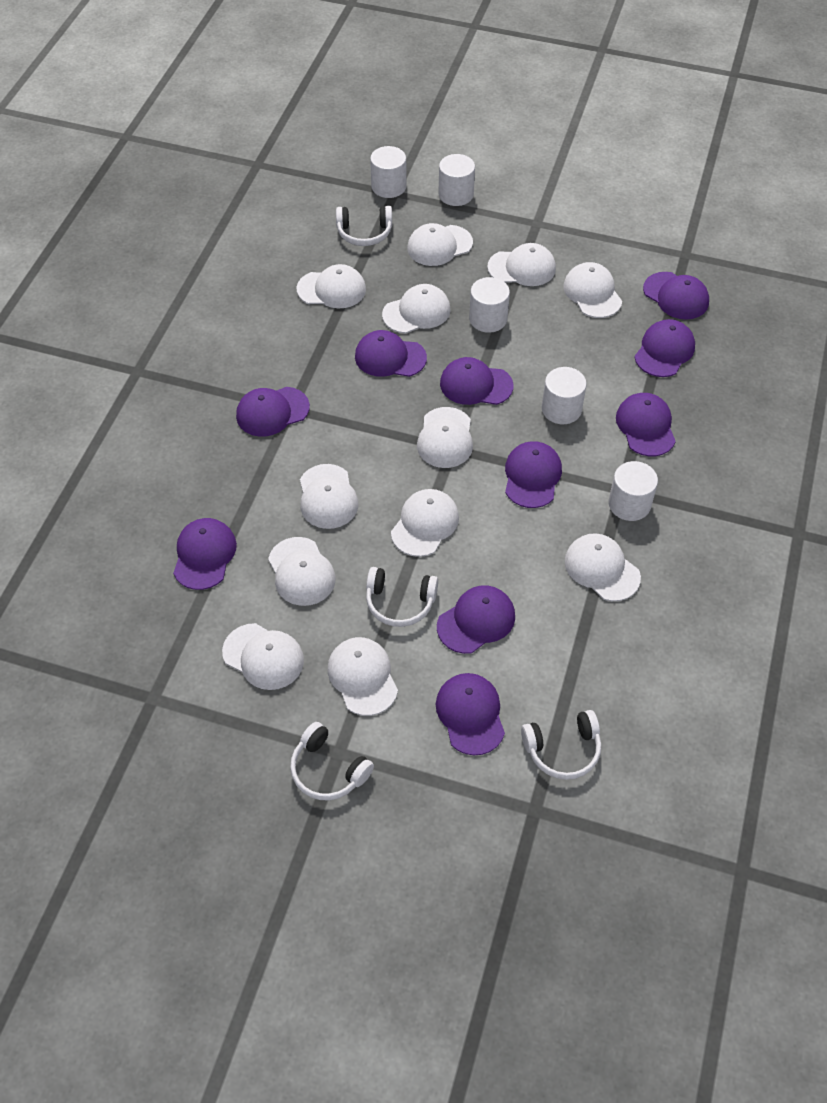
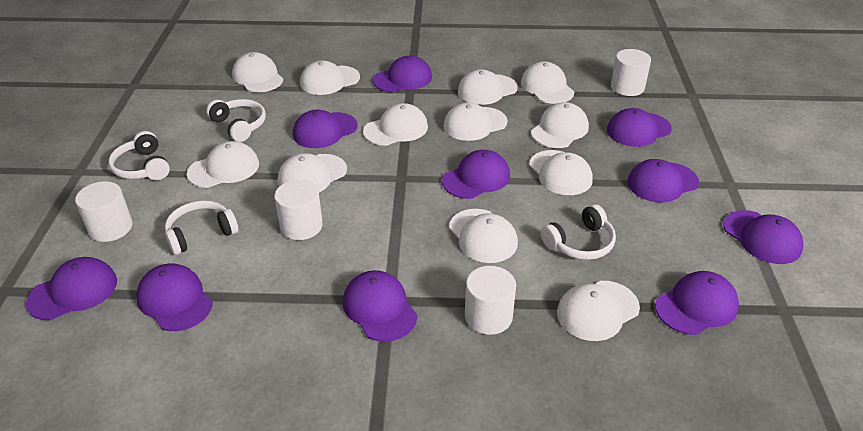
white cylinder: 5 -> 4

